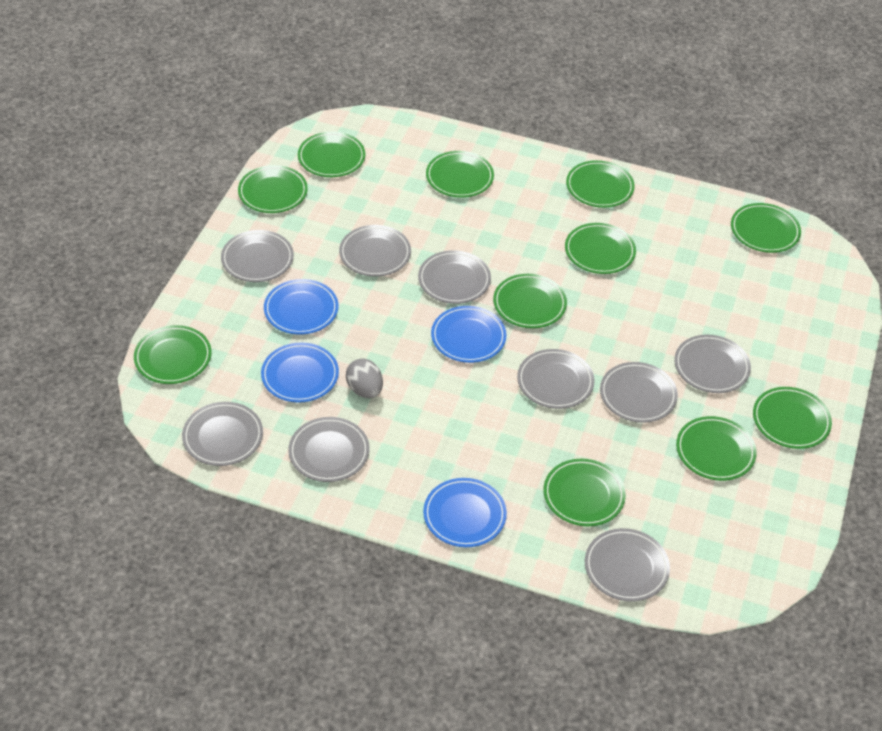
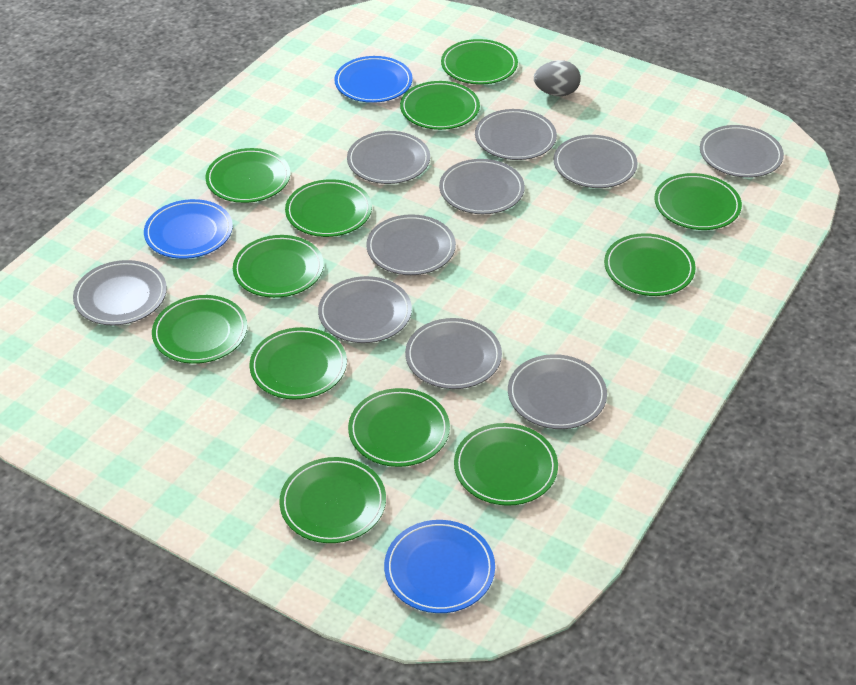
blue plate: 4 -> 3
green plate: 11 -> 12
grey plate: 9 -> 10

